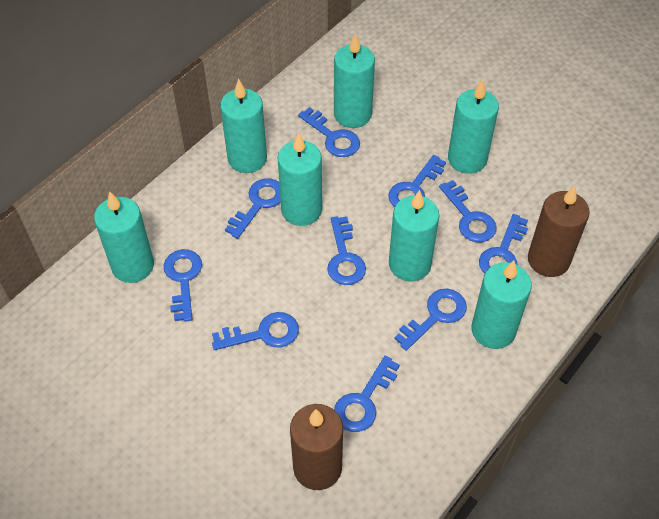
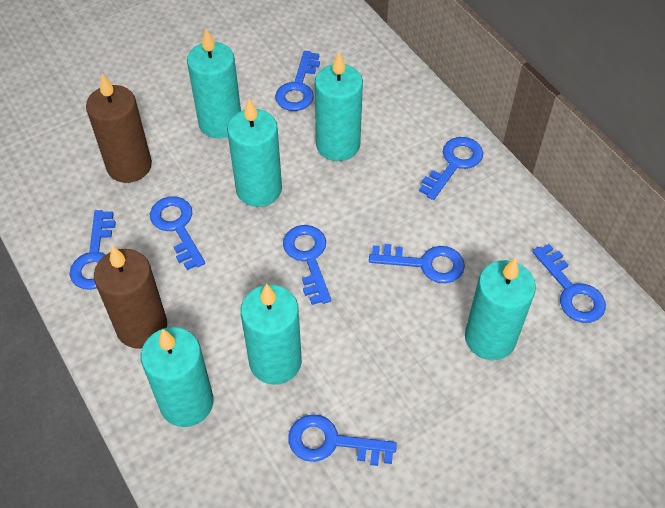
blue key: 10 -> 8
turquoise candle: 7 -> 6

